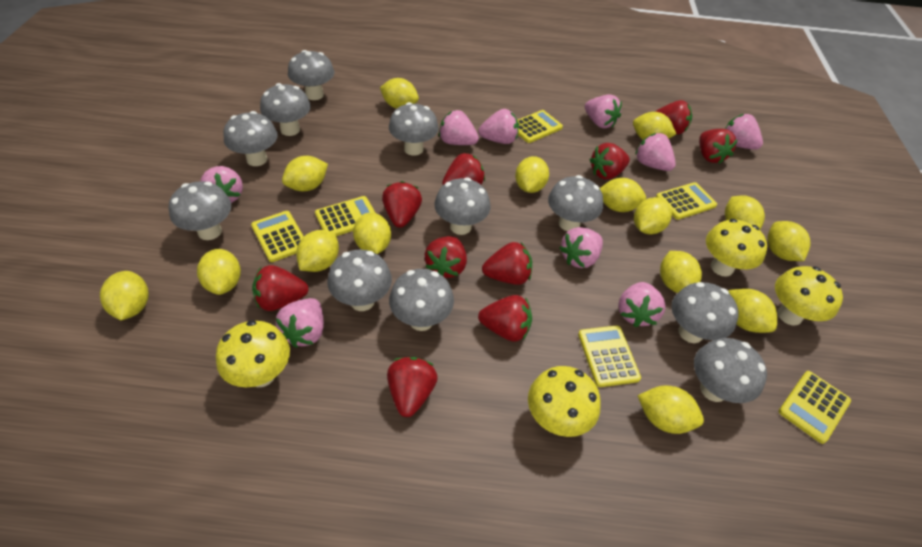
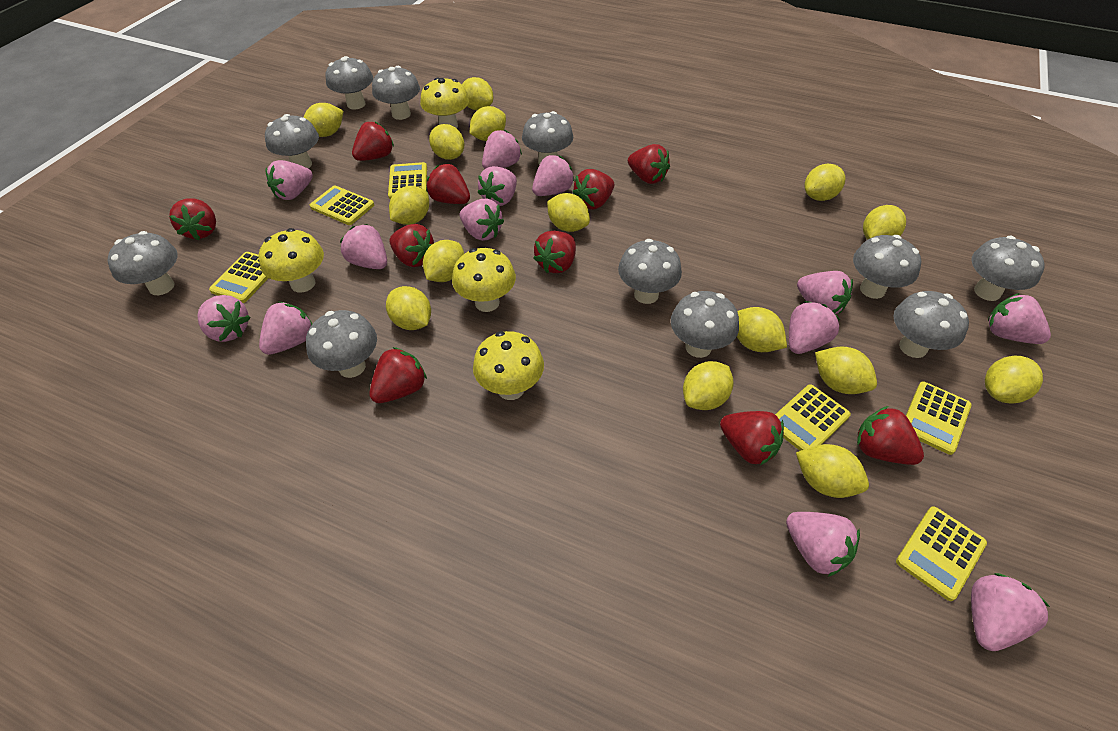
pink strawberry: 9 -> 13

